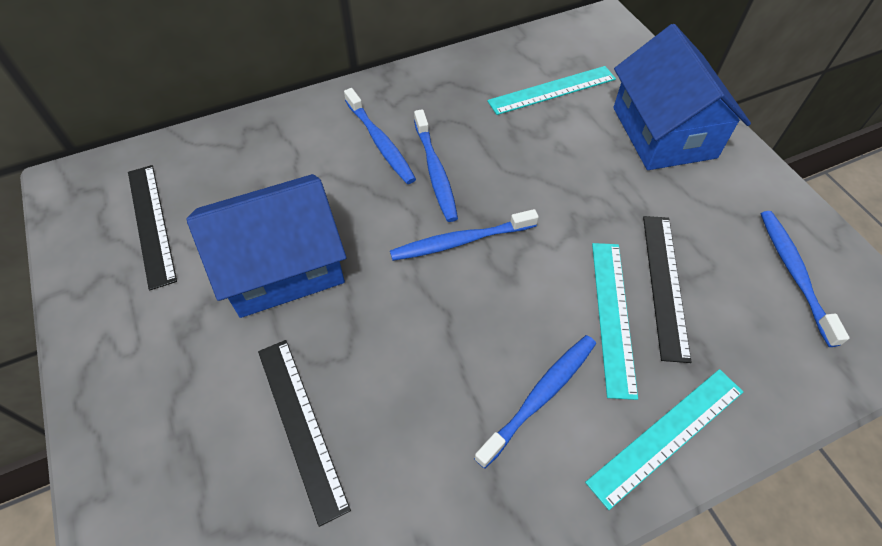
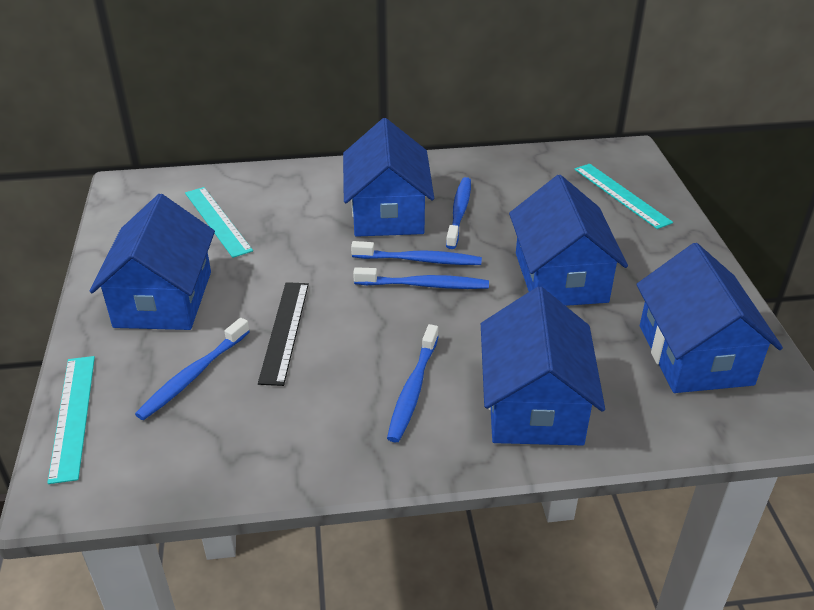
black ruler: 3 -> 1
blue house: 2 -> 5

